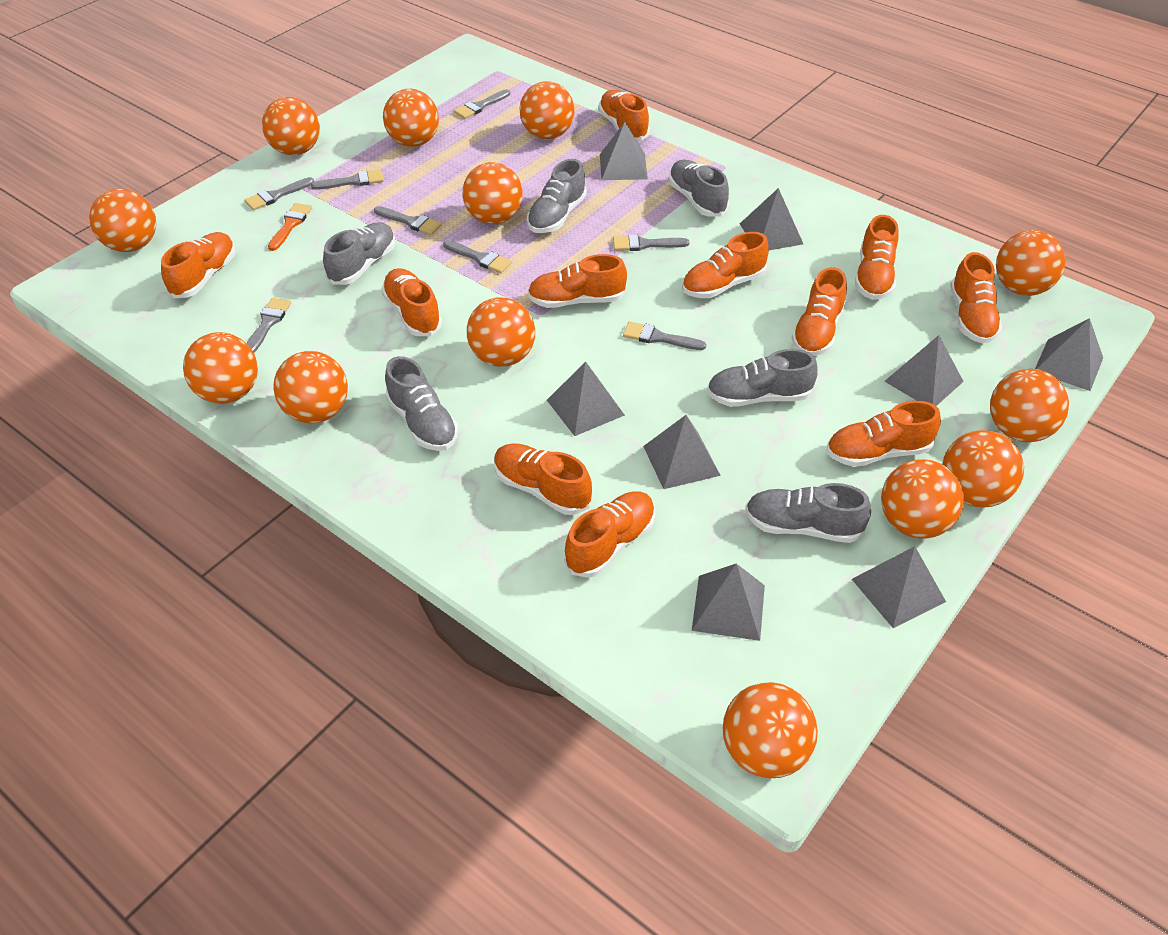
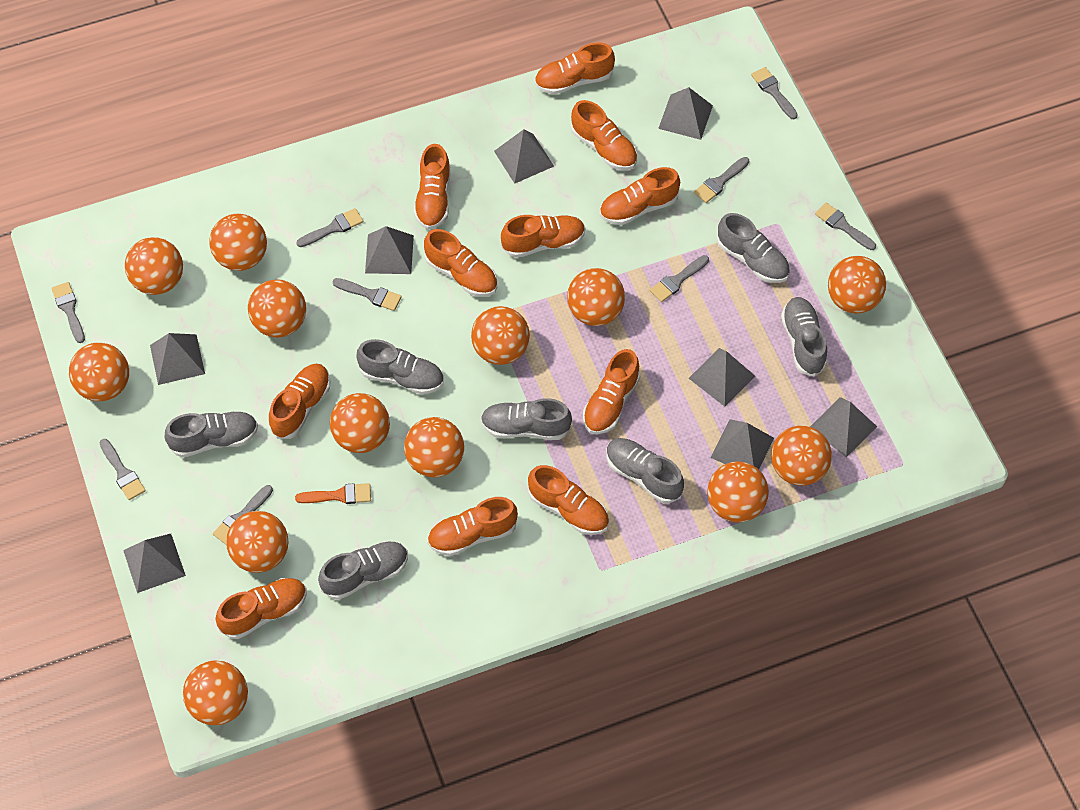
grey brush: 8 -> 9
grey shoe: 6 -> 7

